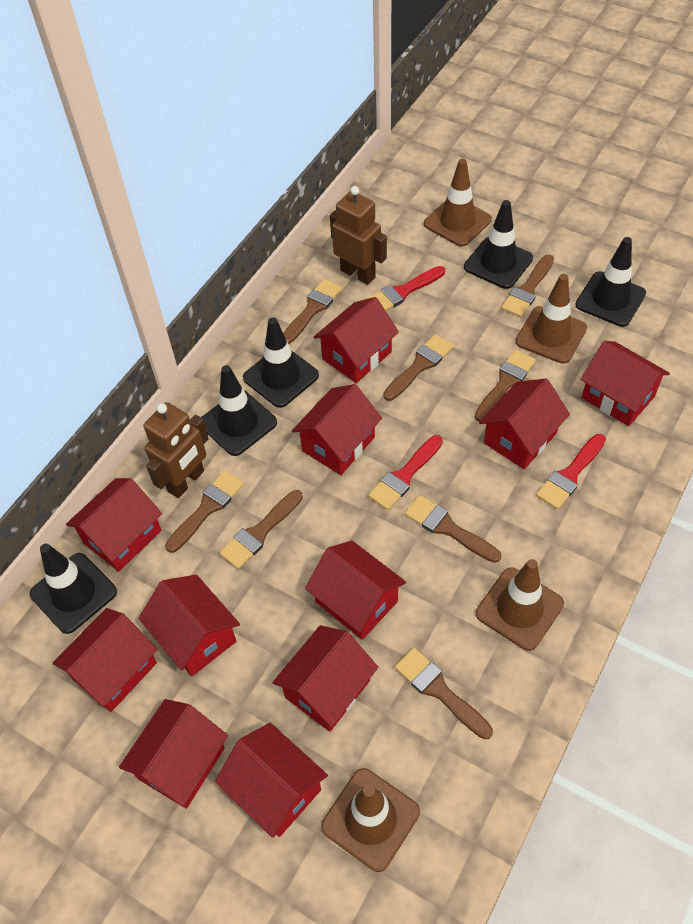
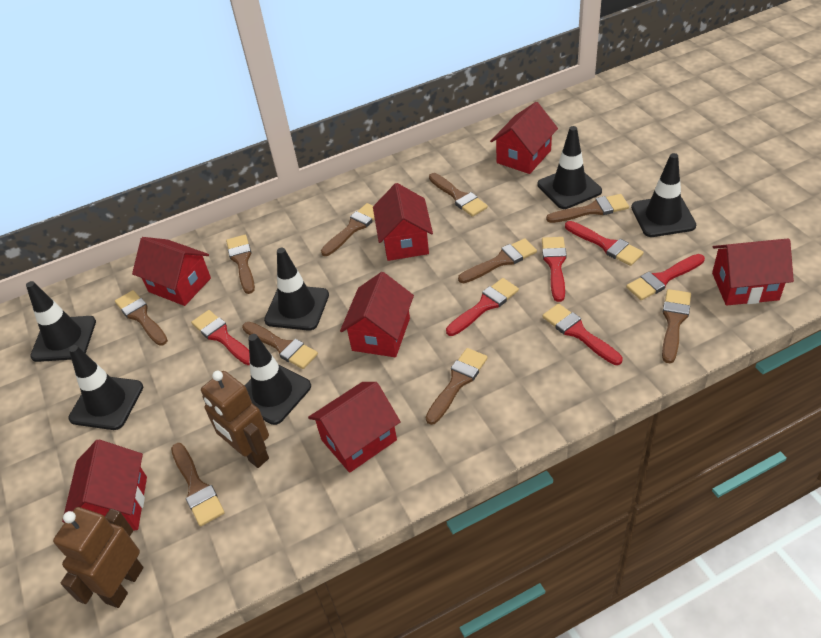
black traffic cone: 5 -> 6
brown brush: 8 -> 10
brown traffic cone: 4 -> 0
red brush: 3 -> 6
red house: 11 -> 7

